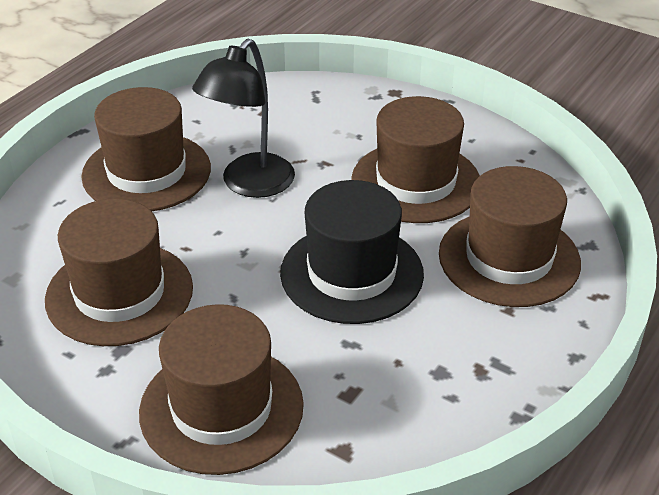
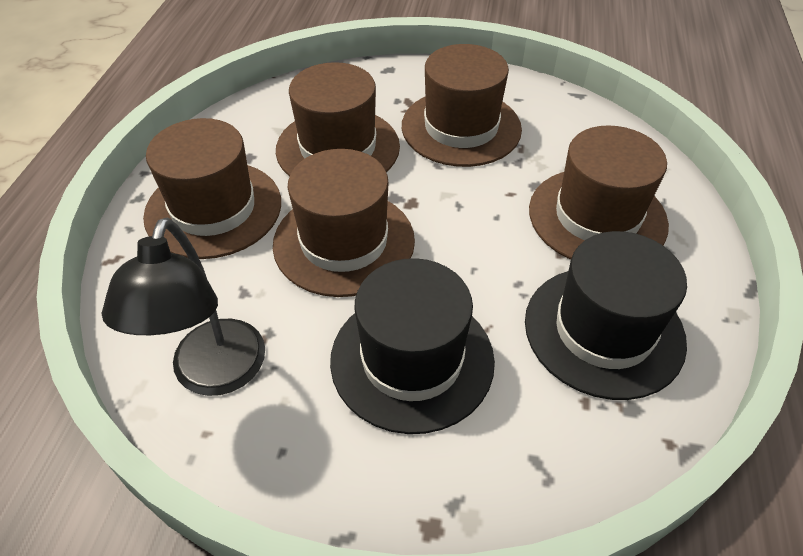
black hat: 1 -> 2

